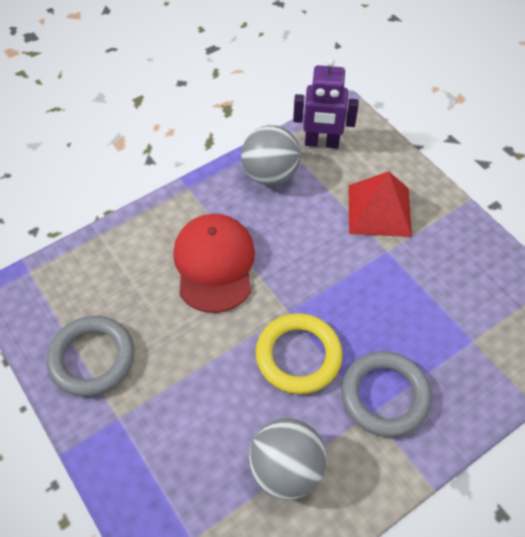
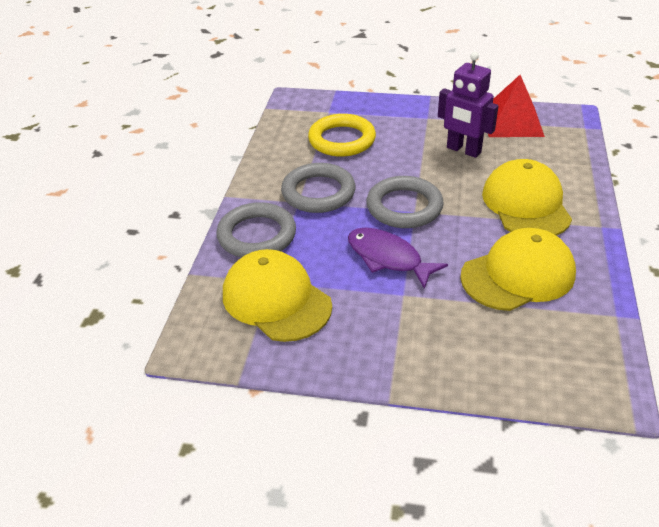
grey ball: 2 -> 0
grey ring: 2 -> 3
purple fish: 0 -> 1
red cap: 1 -> 0
yellow cap: 0 -> 3

